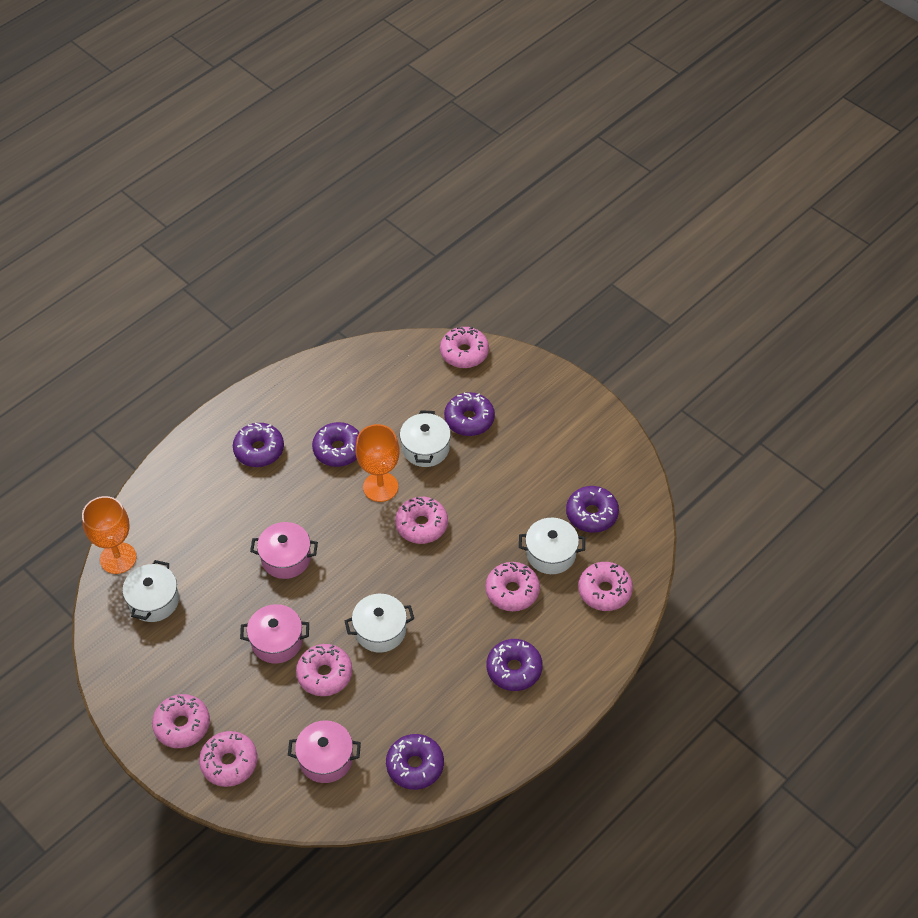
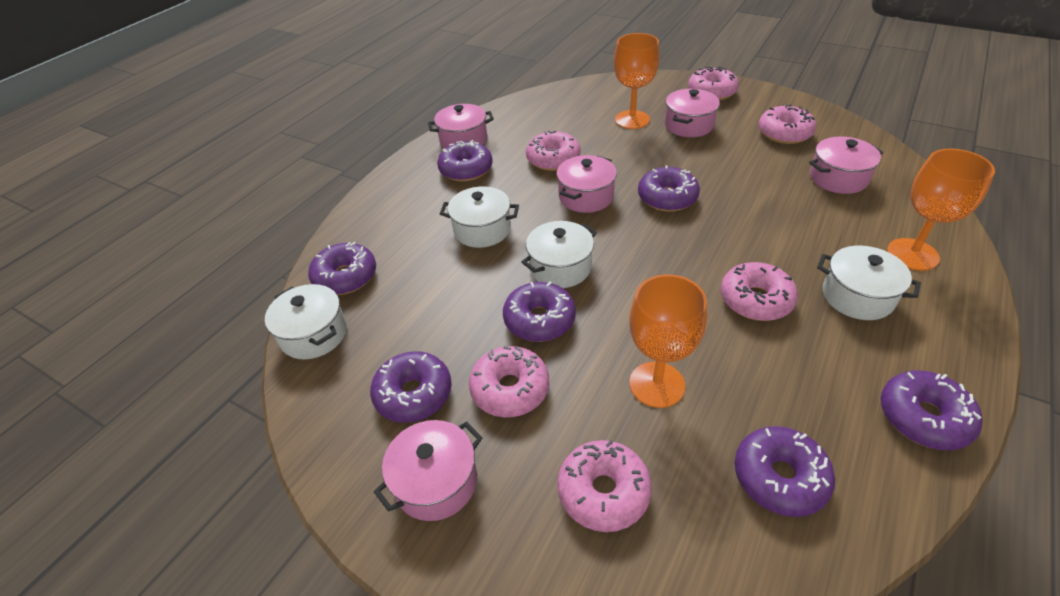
orange goblet: 2 -> 3
pink donut: 7 -> 6
pink pot: 3 -> 5
purple donut: 6 -> 7

